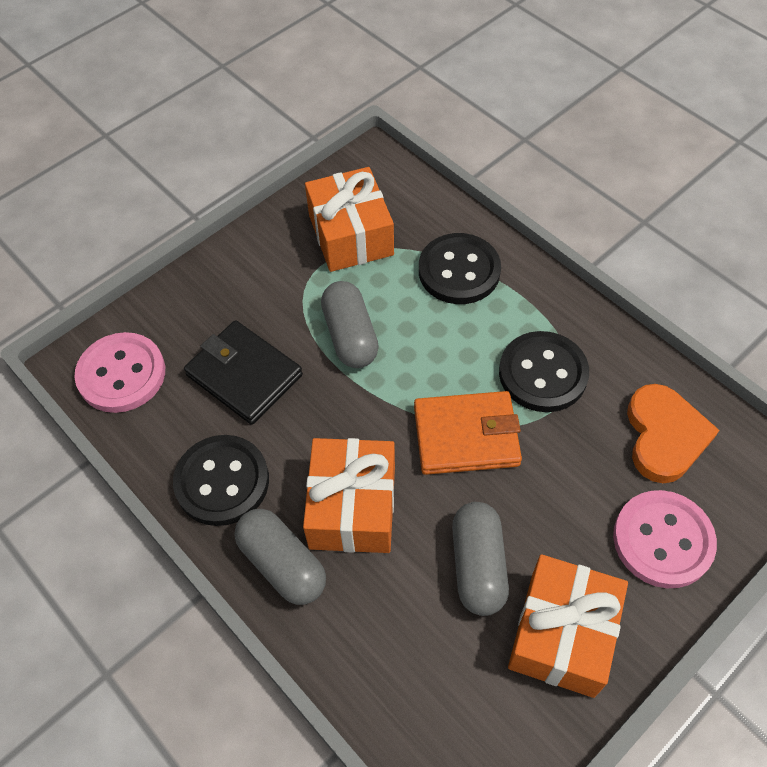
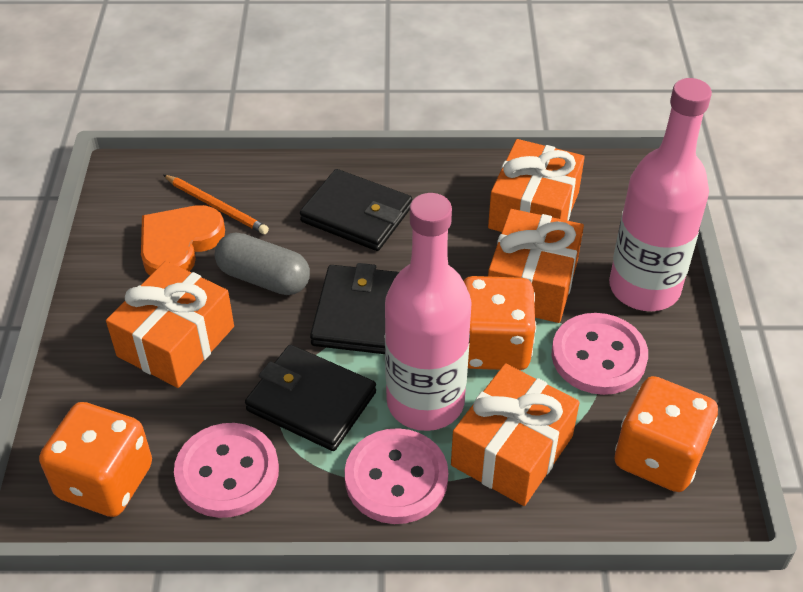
black button: 3 -> 0
black wallet: 1 -> 3
grey capsule: 3 -> 1
orange dice: 0 -> 3
orange gift: 3 -> 4
orange pencil: 0 -> 1
orange wallet: 1 -> 0
pink bottle: 0 -> 2
pink button: 2 -> 3

